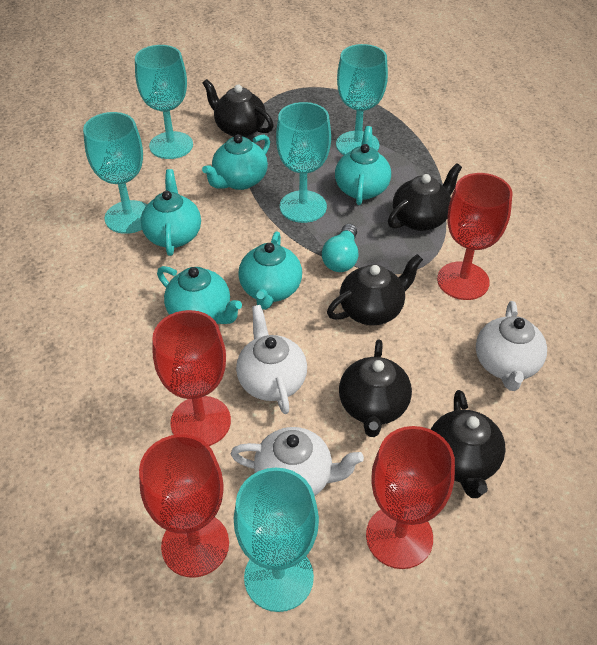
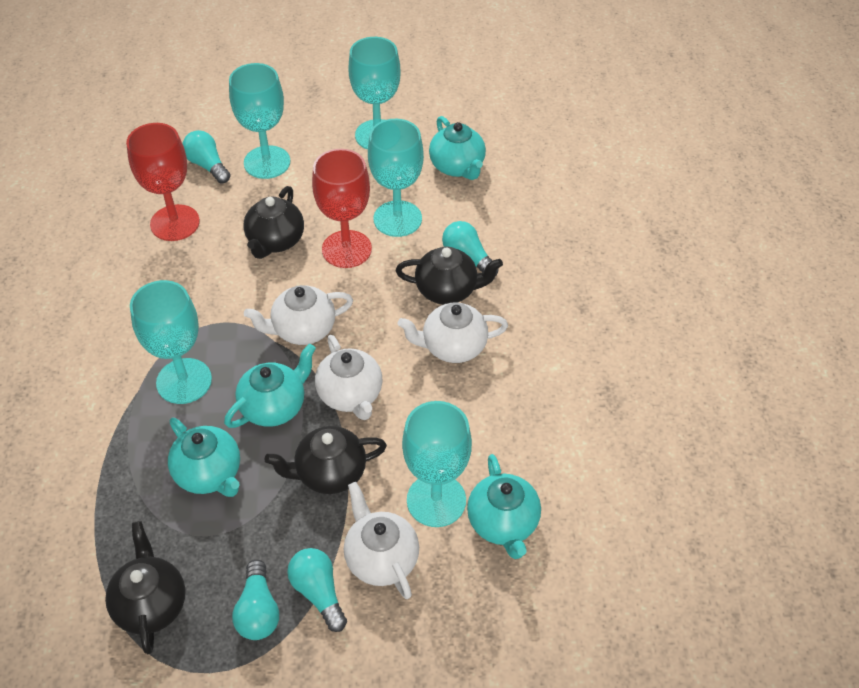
black teapot: 5 -> 4
red goblet: 4 -> 2
turquoise light bulb: 1 -> 4
turquoise teapot: 5 -> 4
white teapot: 3 -> 4

